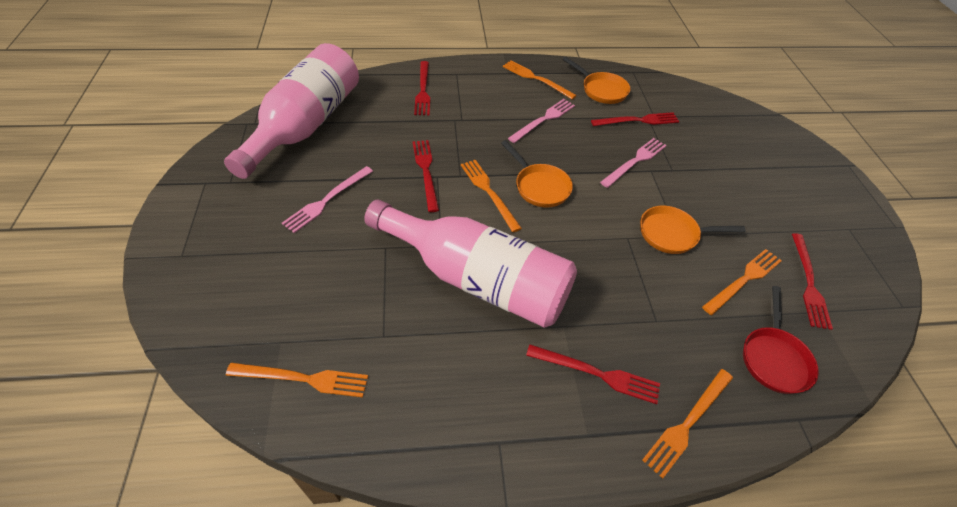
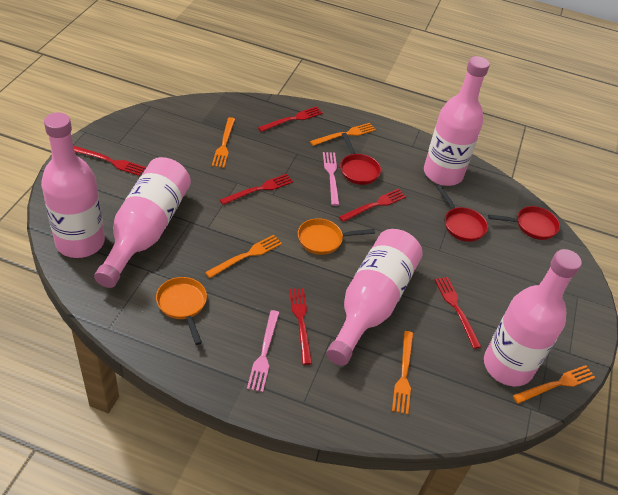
orange pan: 3 -> 2
pink bottle: 2 -> 5
pink fork: 3 -> 2
red fork: 5 -> 6
red pan: 1 -> 3

